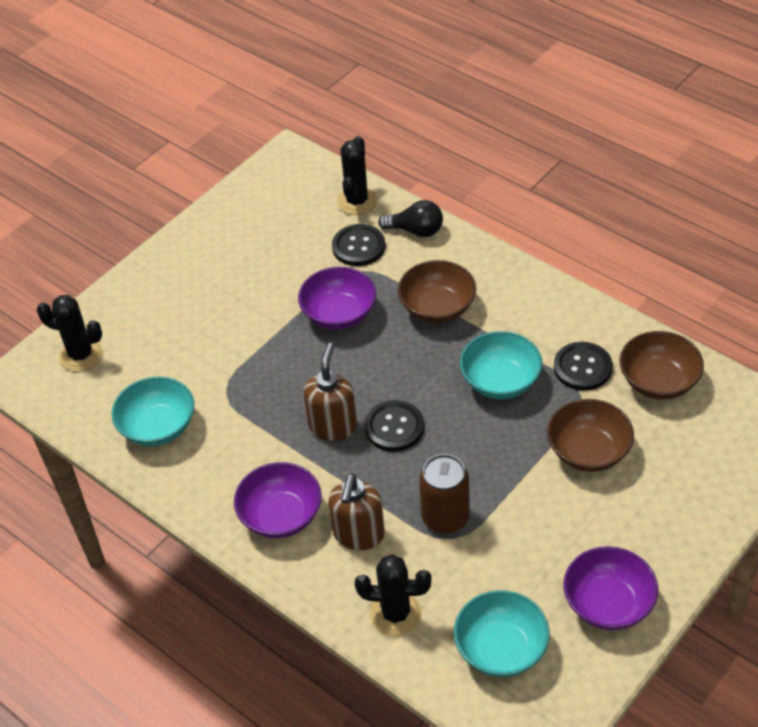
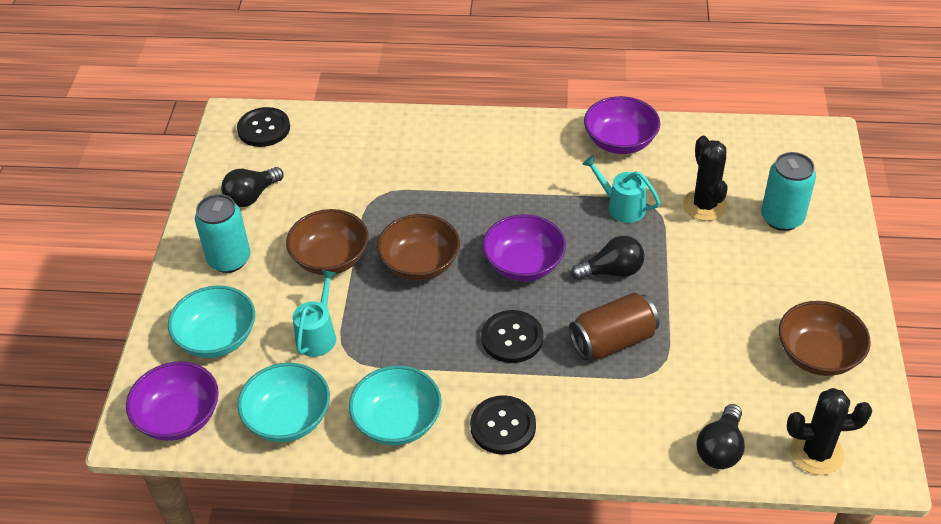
black cactus: 3 -> 2
black light bulb: 1 -> 3
brown soap dispenser: 2 -> 0
turquoise can: 0 -> 2
turquoise watering can: 0 -> 2

